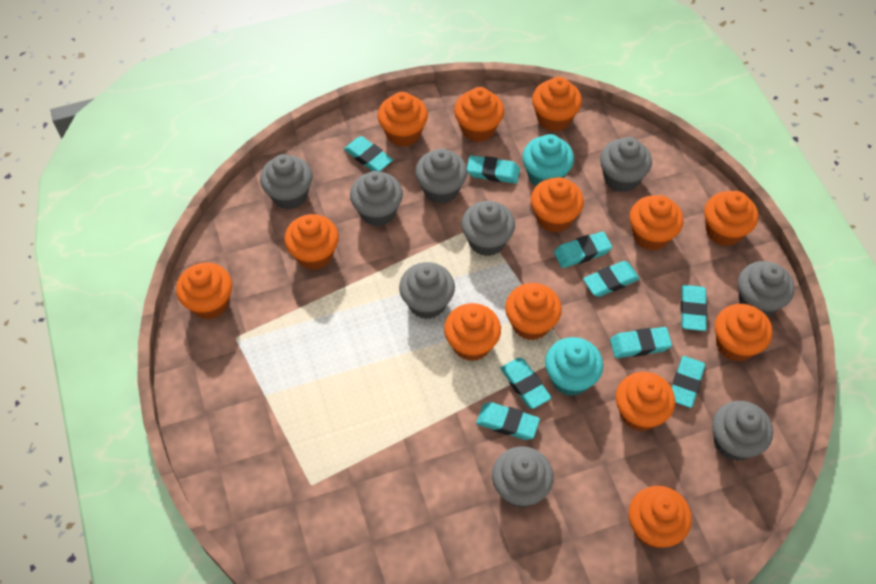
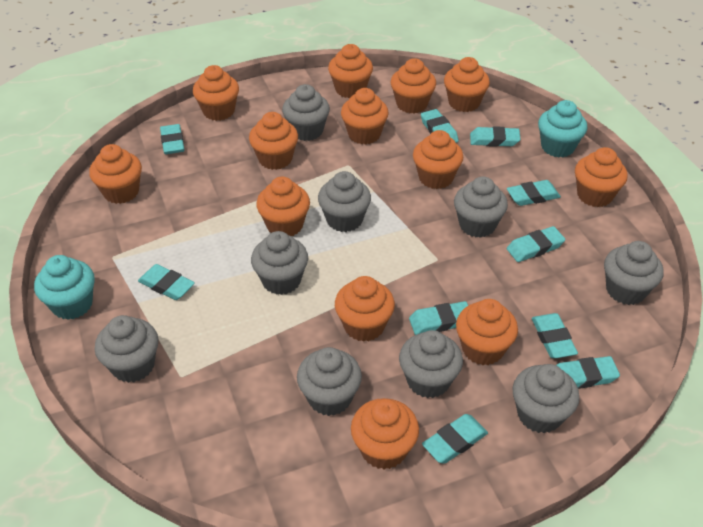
turquoise eraser: 9 -> 10

